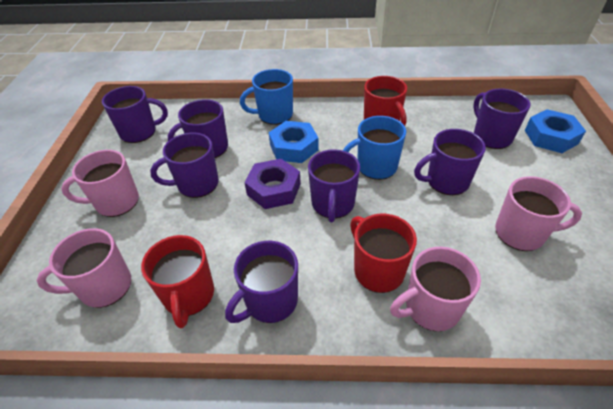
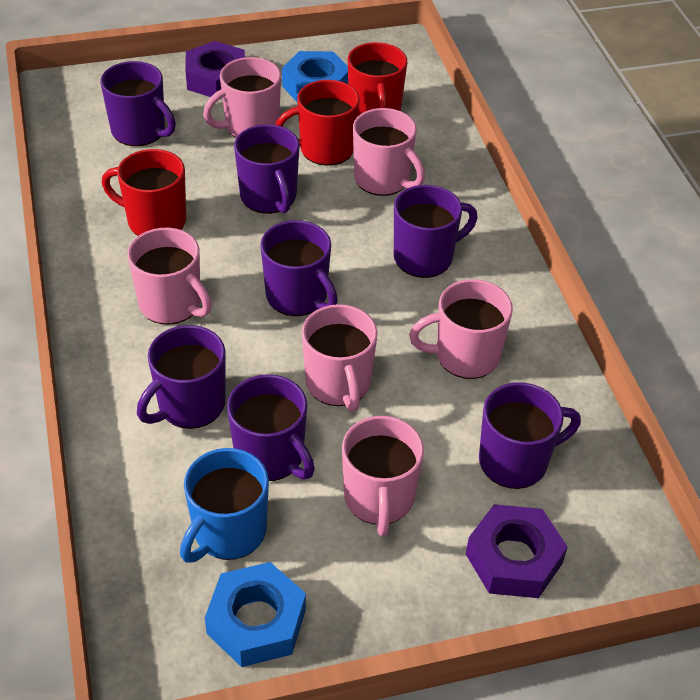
blue mug: 2 -> 1
pink mug: 4 -> 6
purple nut: 1 -> 2

